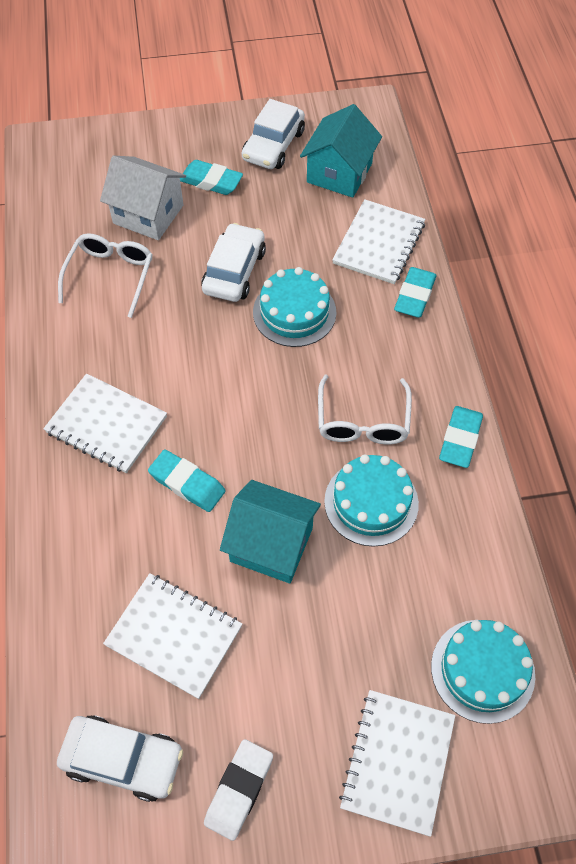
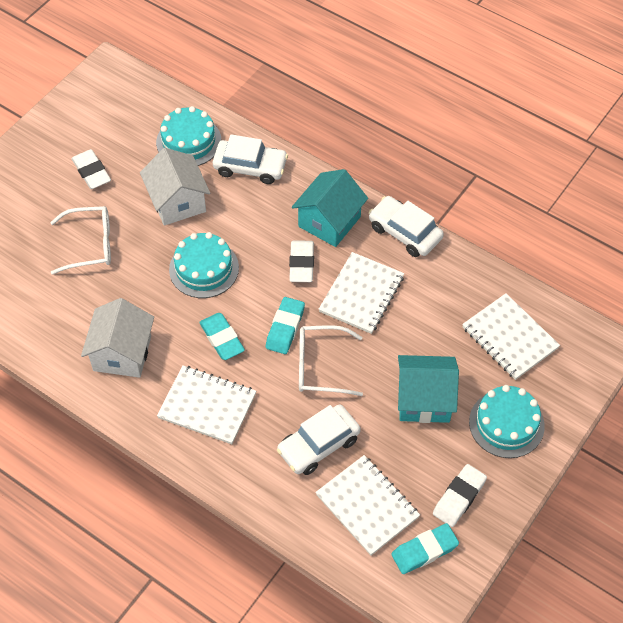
turquoise eraser: 4 -> 3
white eraser: 1 -> 3
white house: 1 -> 2

